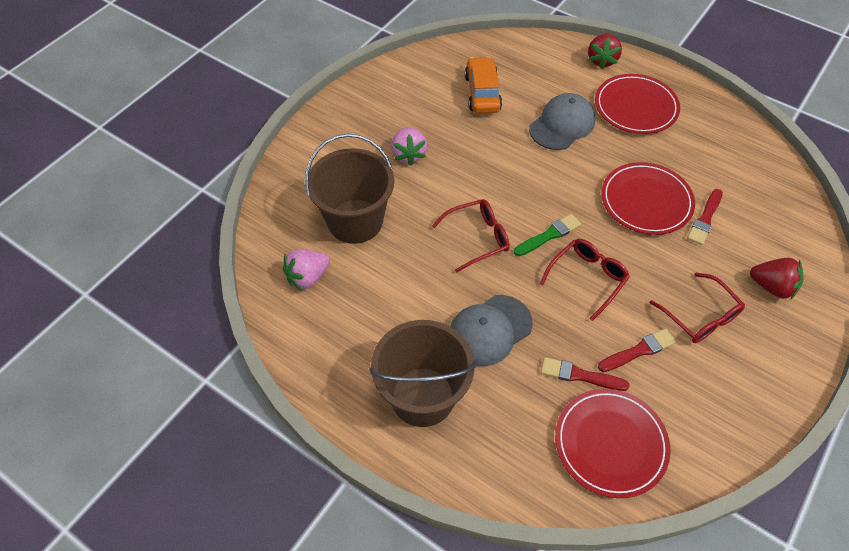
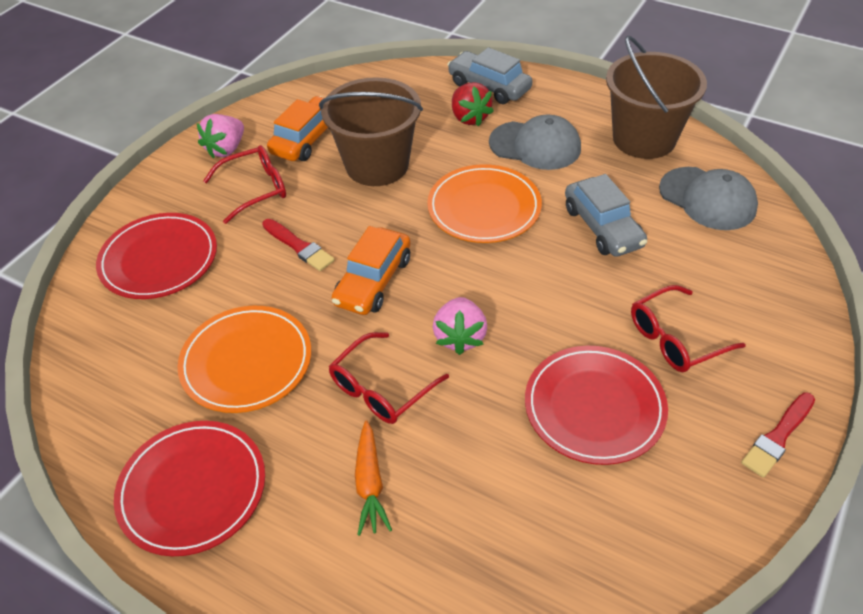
green brush: 1 -> 0
grey car: 0 -> 2
orange car: 1 -> 2
orange carrot: 0 -> 1
orange plate: 0 -> 2
red brush: 3 -> 2
red strawberry: 2 -> 1

